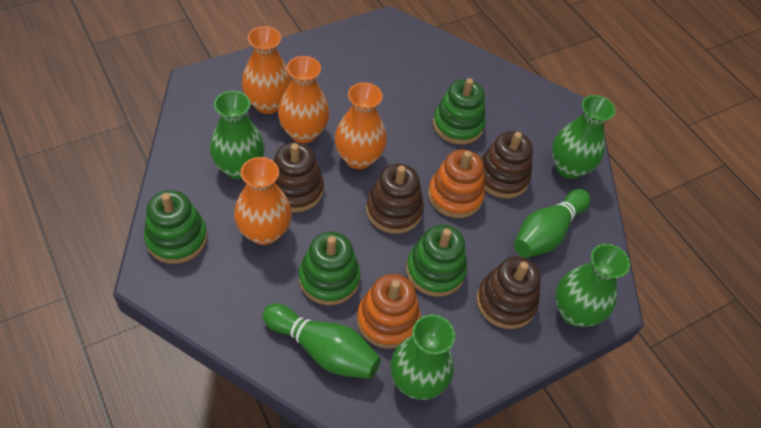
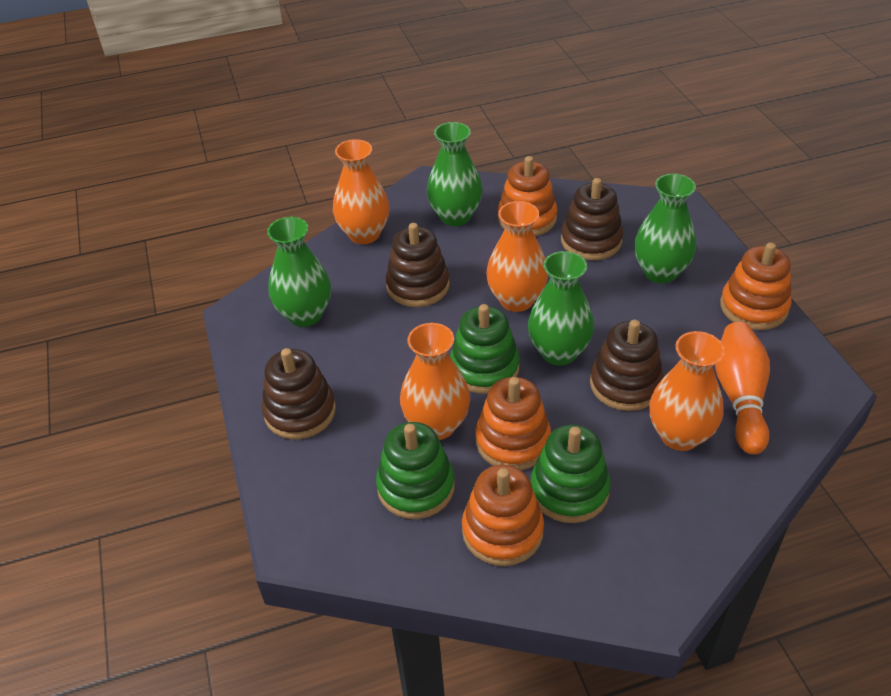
green bowling pin: 2 -> 0
green stacking toy: 4 -> 3
orange bowling pin: 0 -> 1
orange stacking toy: 2 -> 4

